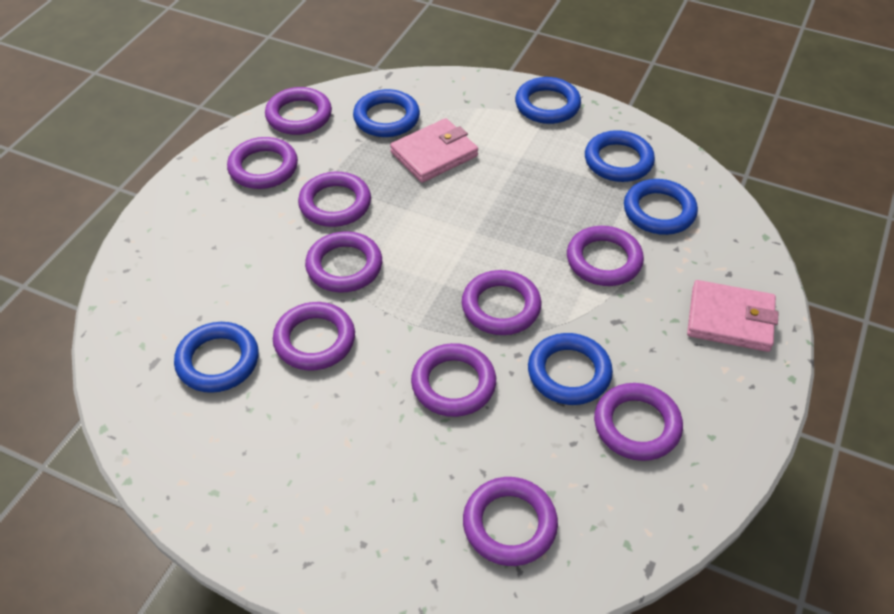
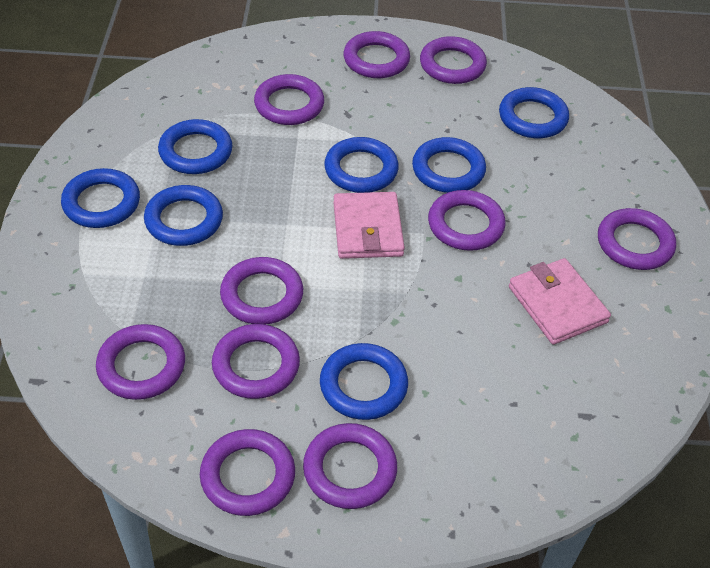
blue ring: 6 -> 7

